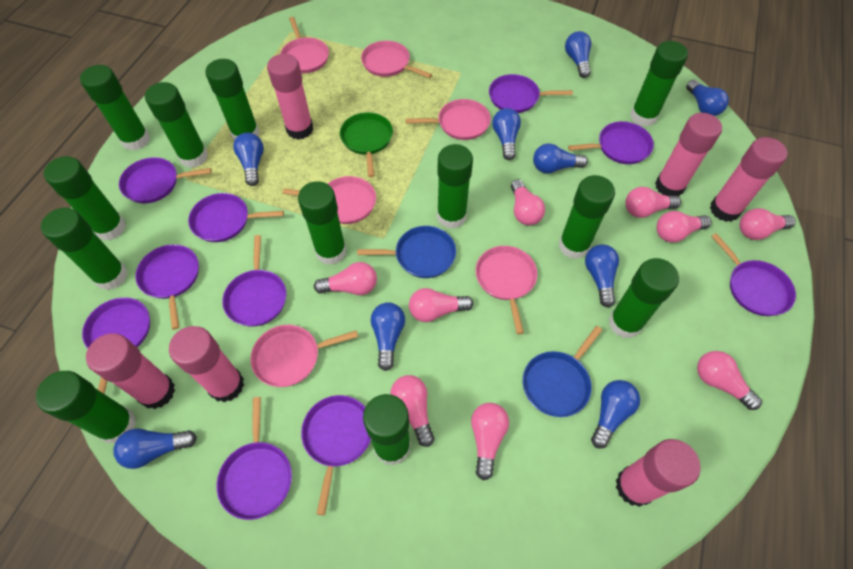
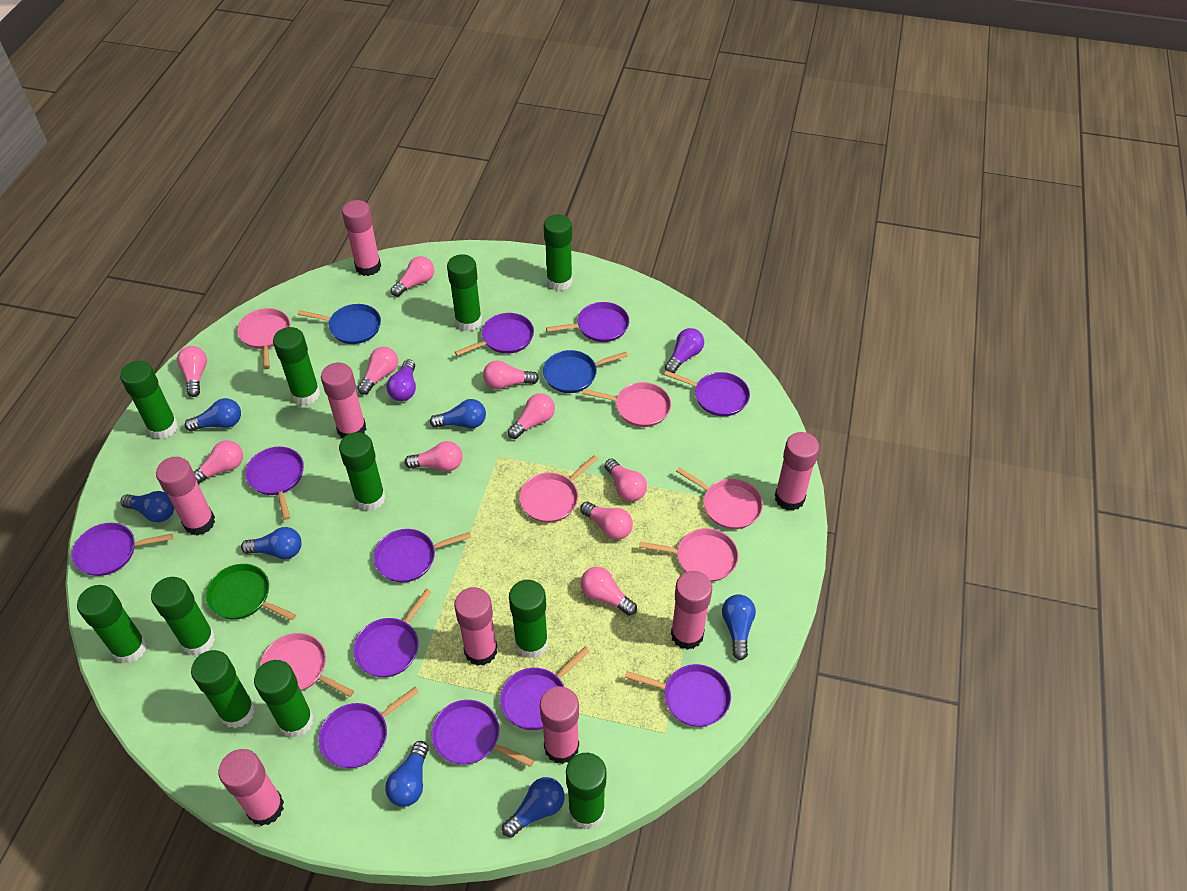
blue light bulb: 9 -> 7
green glue stick: 12 -> 11
pink glue stick: 6 -> 8
pink light bulb: 9 -> 10
purple light bulb: 0 -> 2
purple pan: 10 -> 11

